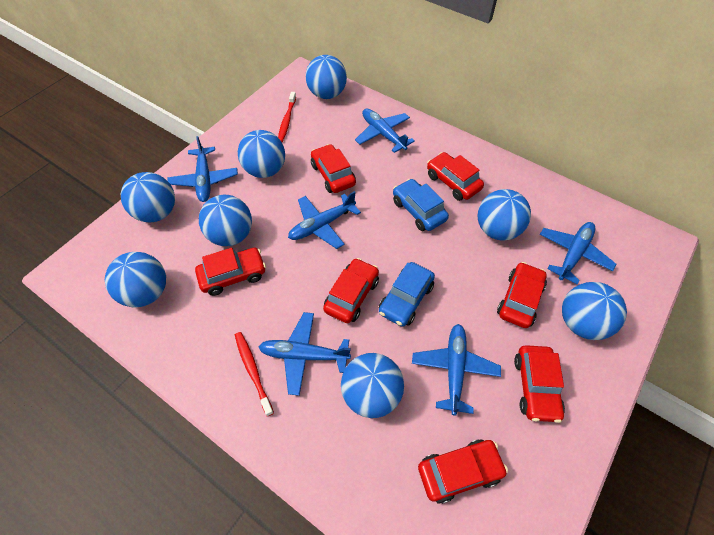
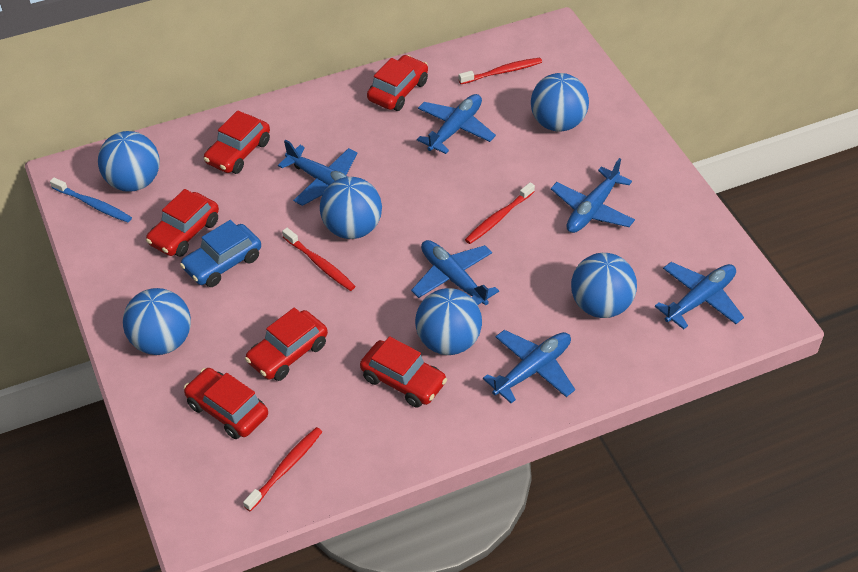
blue ball: 8 -> 6
blue car: 2 -> 1
blue toothbrush: 0 -> 1
red car: 7 -> 6
red toothbrush: 2 -> 4

